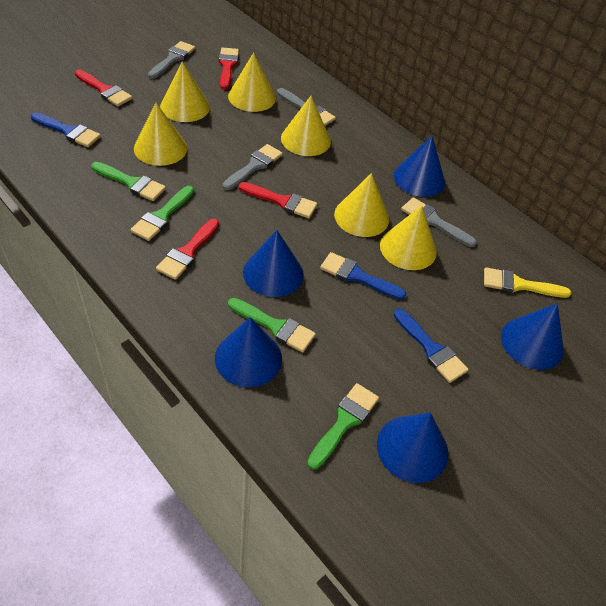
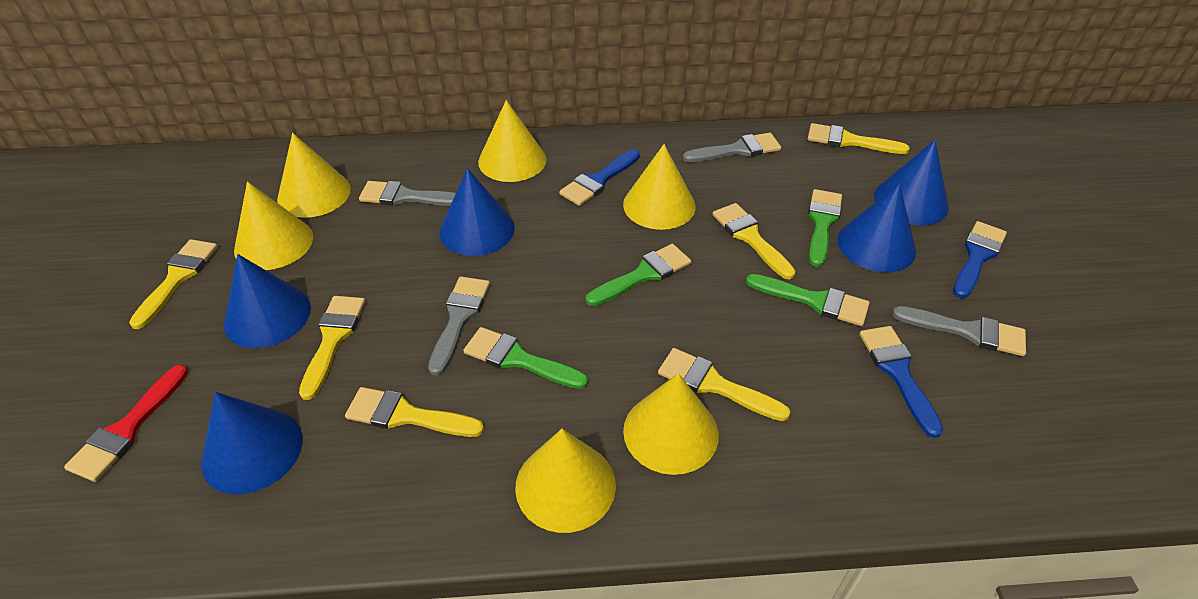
red brush: 4 -> 1
yellow brush: 1 -> 6

